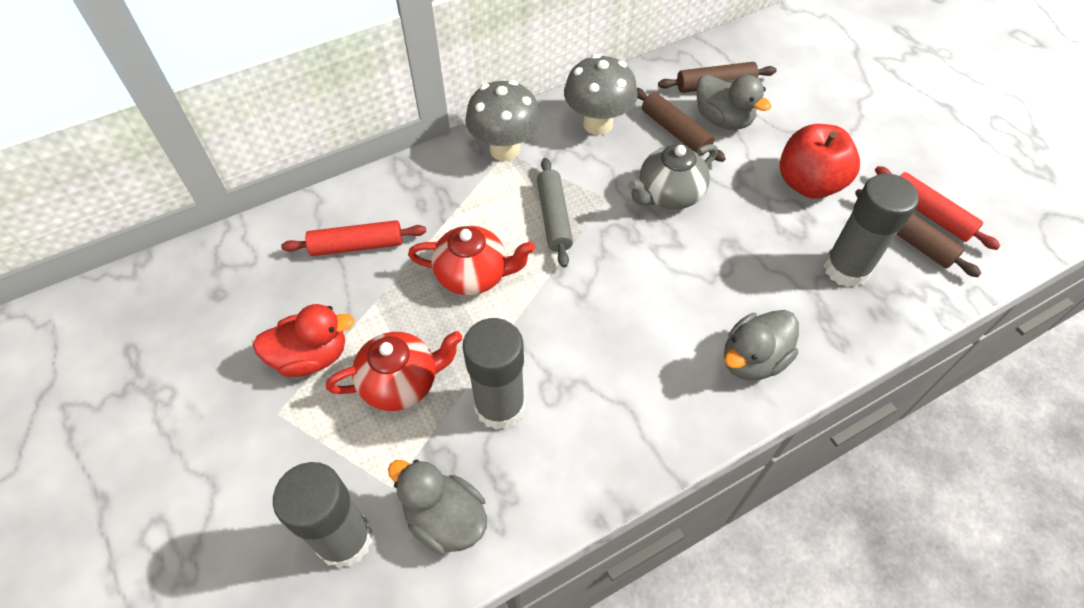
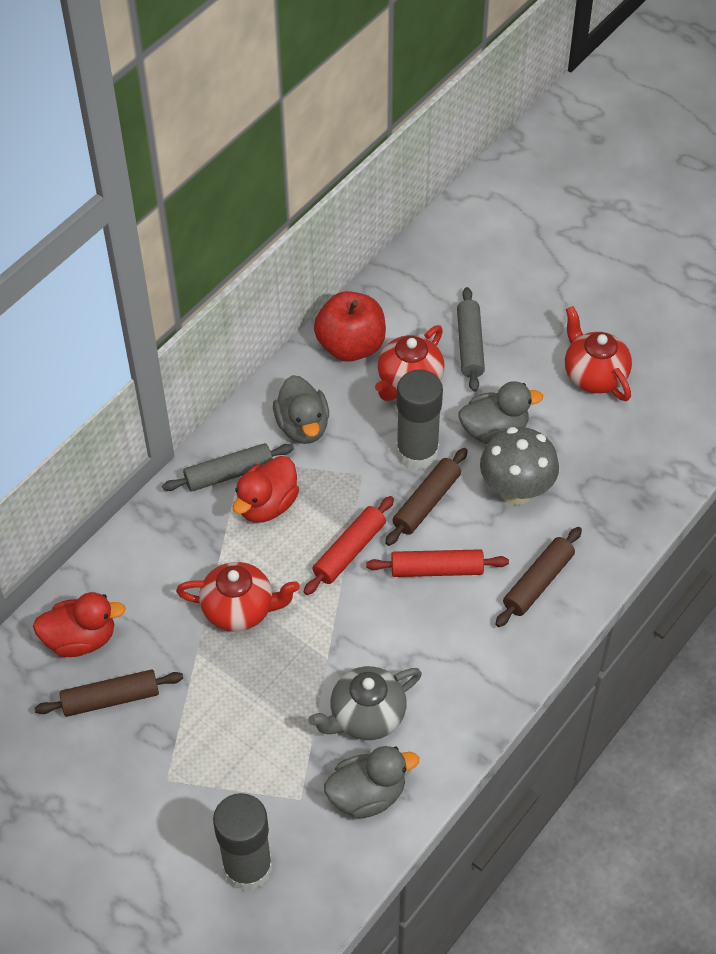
grey glue stick: 3 -> 2
grey mushroom: 2 -> 1
grey rolling pin: 1 -> 2
red duck: 1 -> 2
red teapot: 2 -> 3

